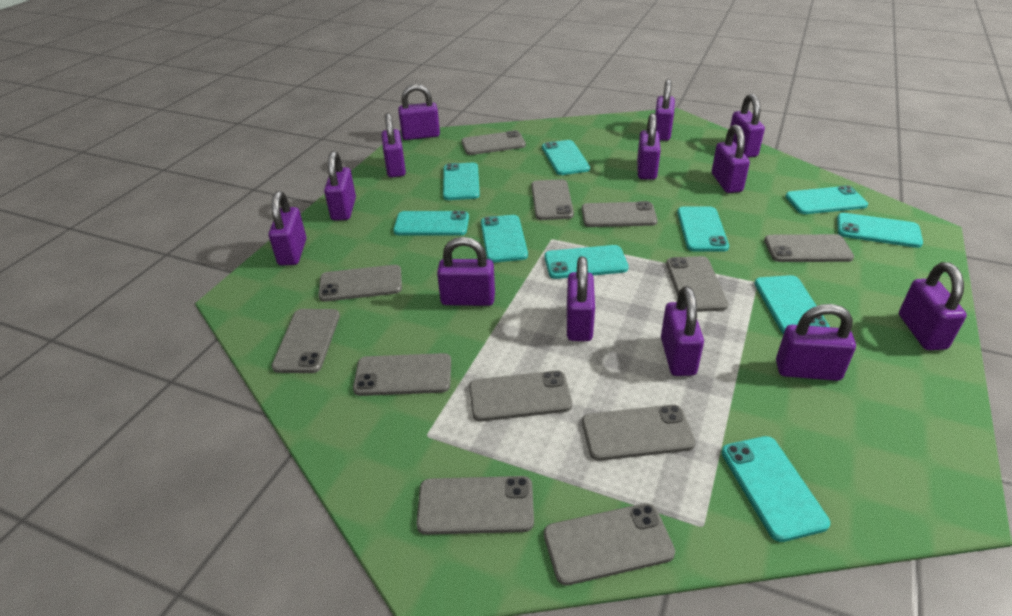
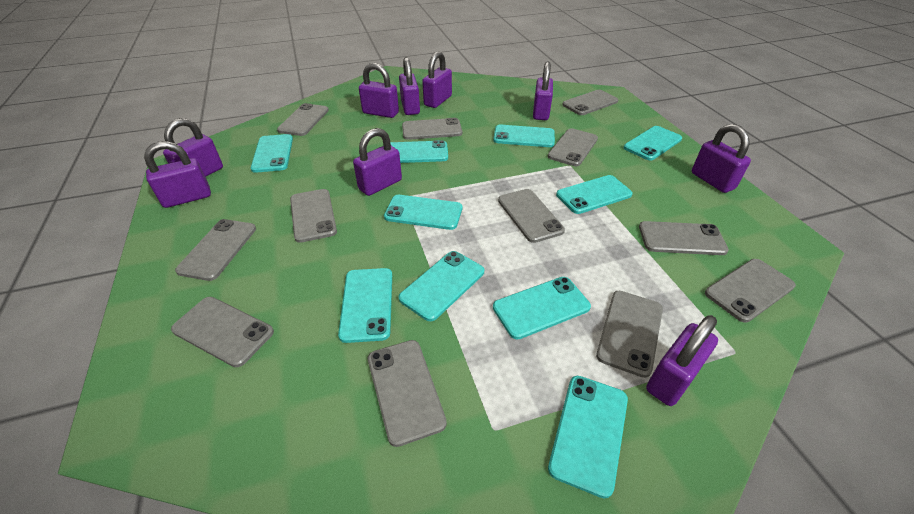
purple padlock: 13 -> 9

